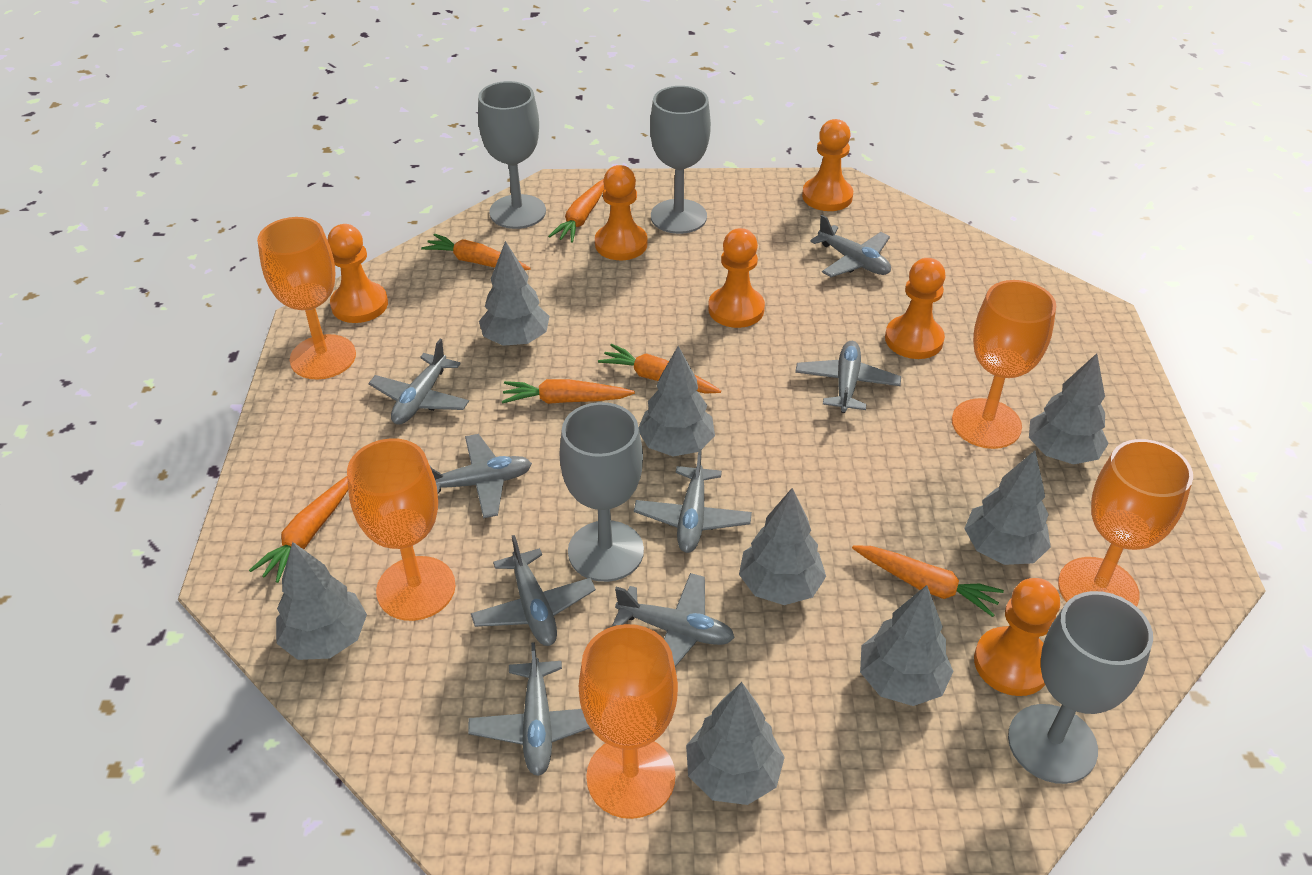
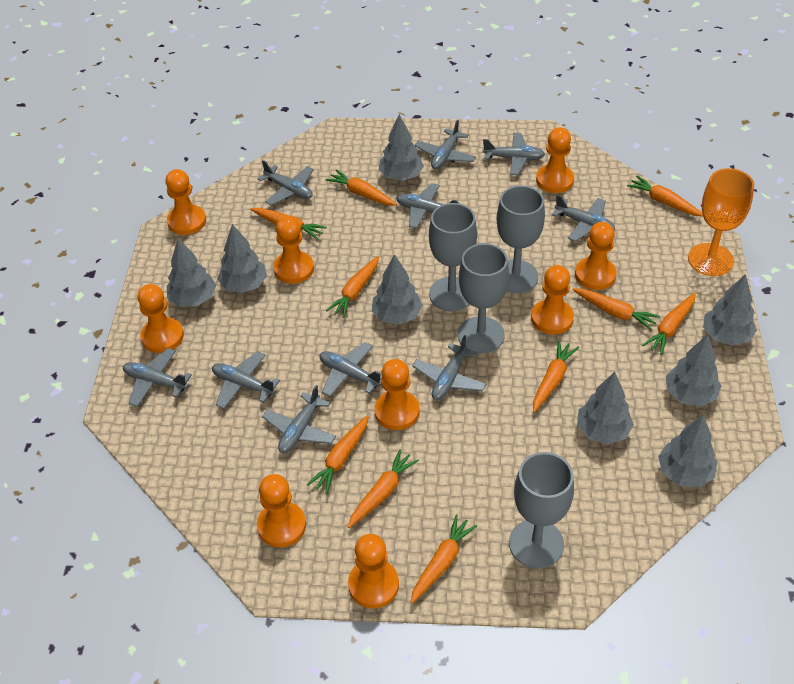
grey plane: 8 -> 10
orange carrot: 6 -> 10
orange goblet: 5 -> 1
orange pawn: 6 -> 9

